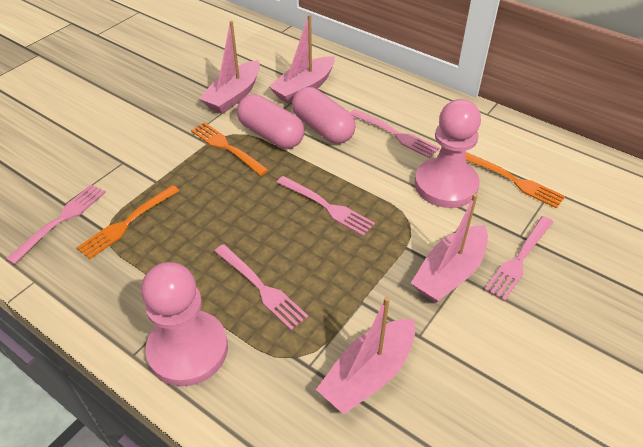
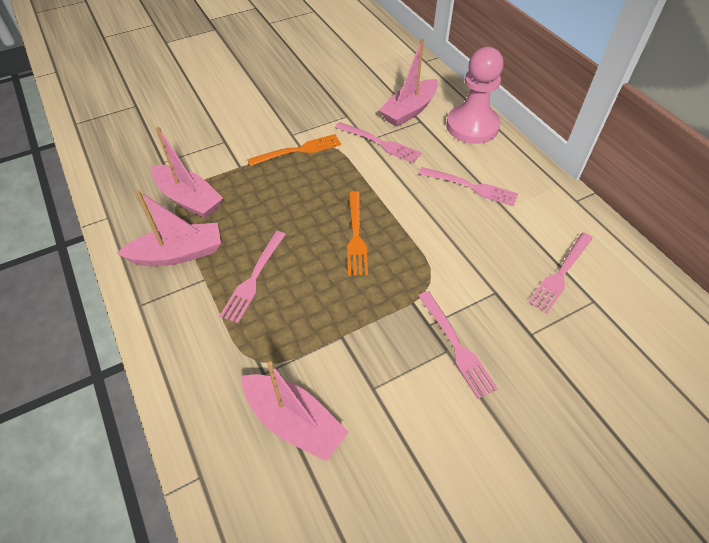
orange fork: 3 -> 2
pink capsule: 2 -> 0
pink pawn: 2 -> 1

